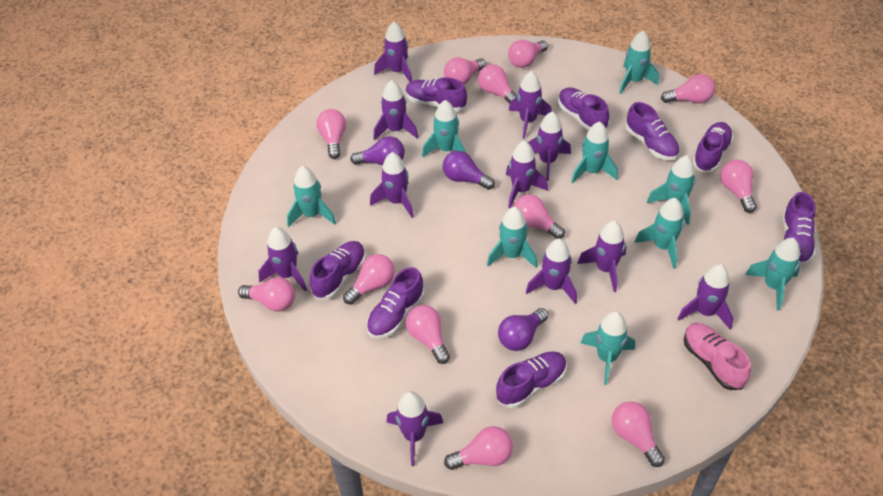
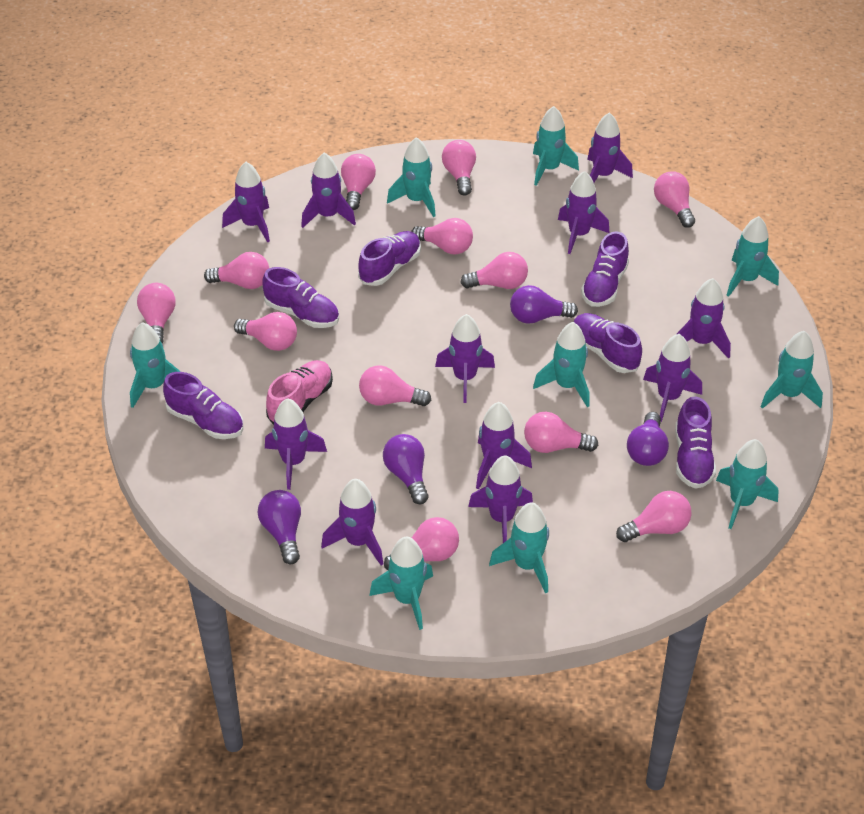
purple light bulb: 3 -> 4
purple shoe: 8 -> 6

